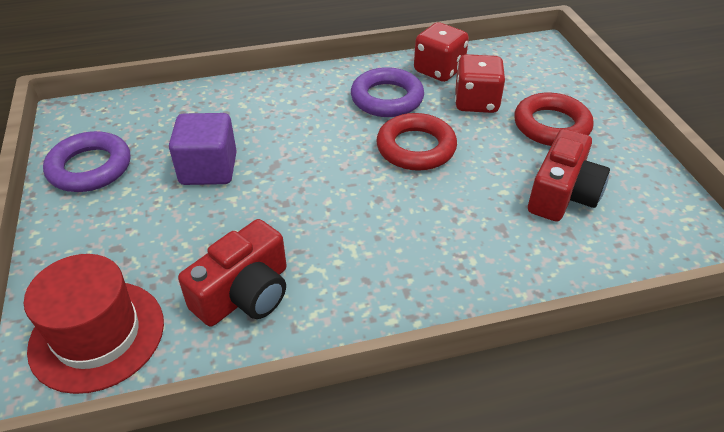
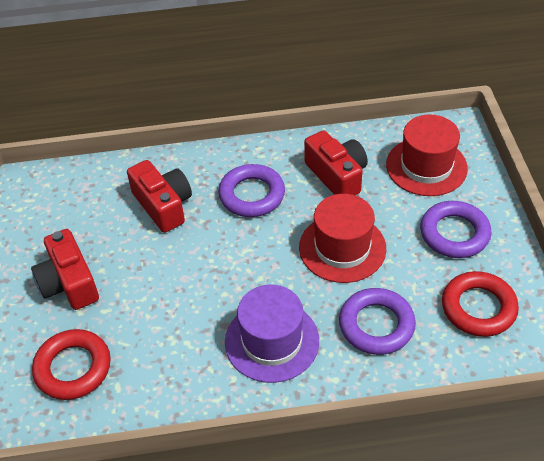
purple cube: 1 -> 0
purple hat: 0 -> 1
purple ring: 2 -> 3
red camera: 2 -> 3
red dice: 2 -> 0
red hat: 1 -> 2

